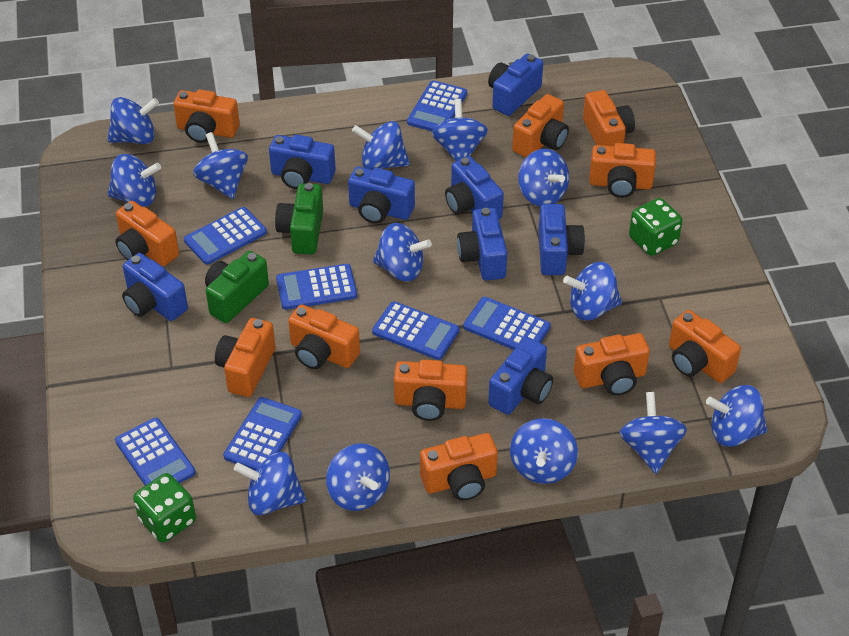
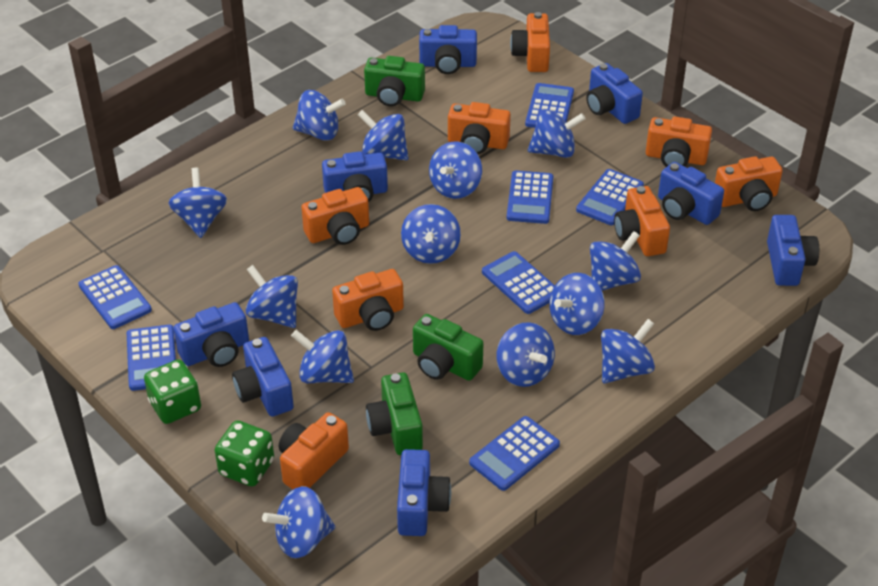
green camera: 2 -> 3
orange camera: 11 -> 8

